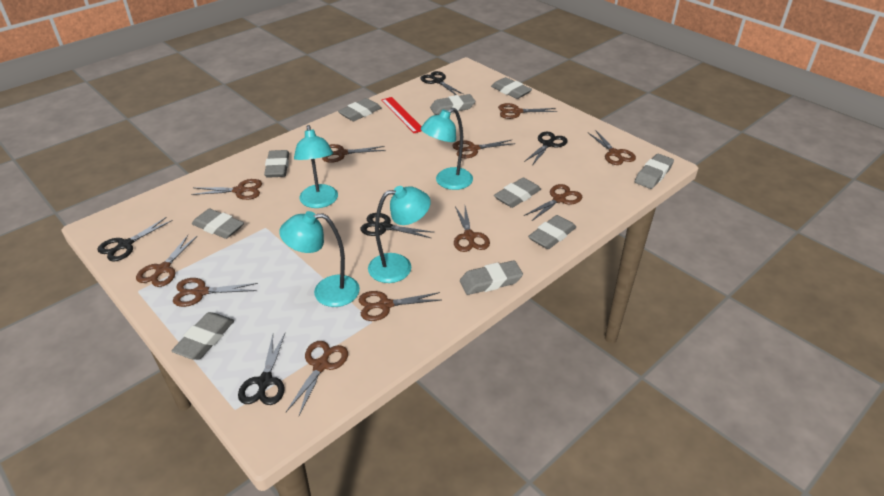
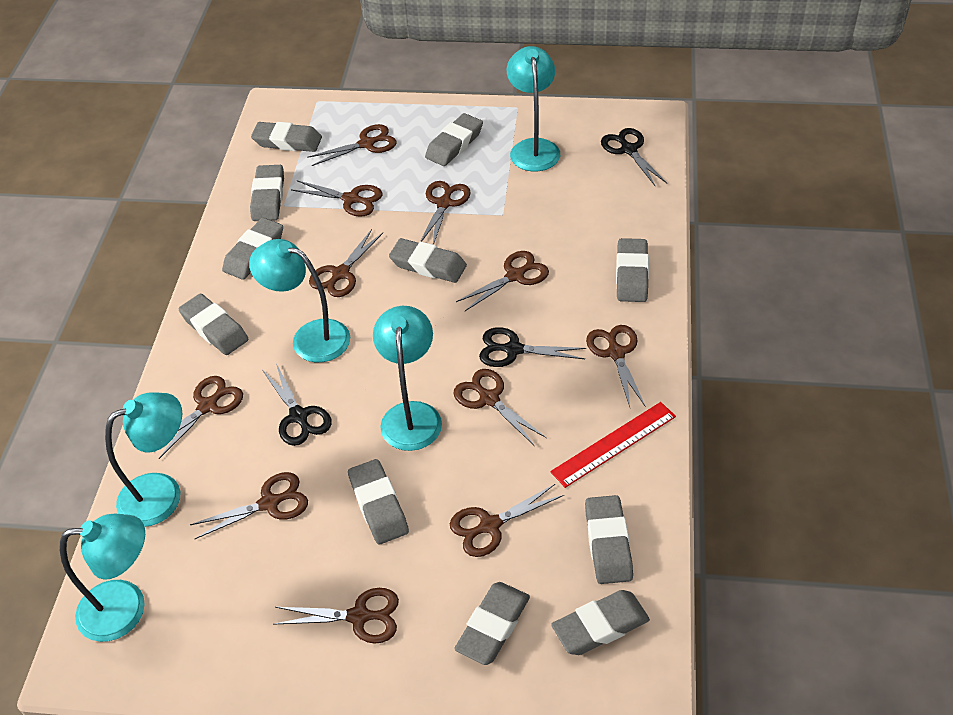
black scissors: 5 -> 3
grey eraser: 10 -> 11
turquoise lamp: 4 -> 5

